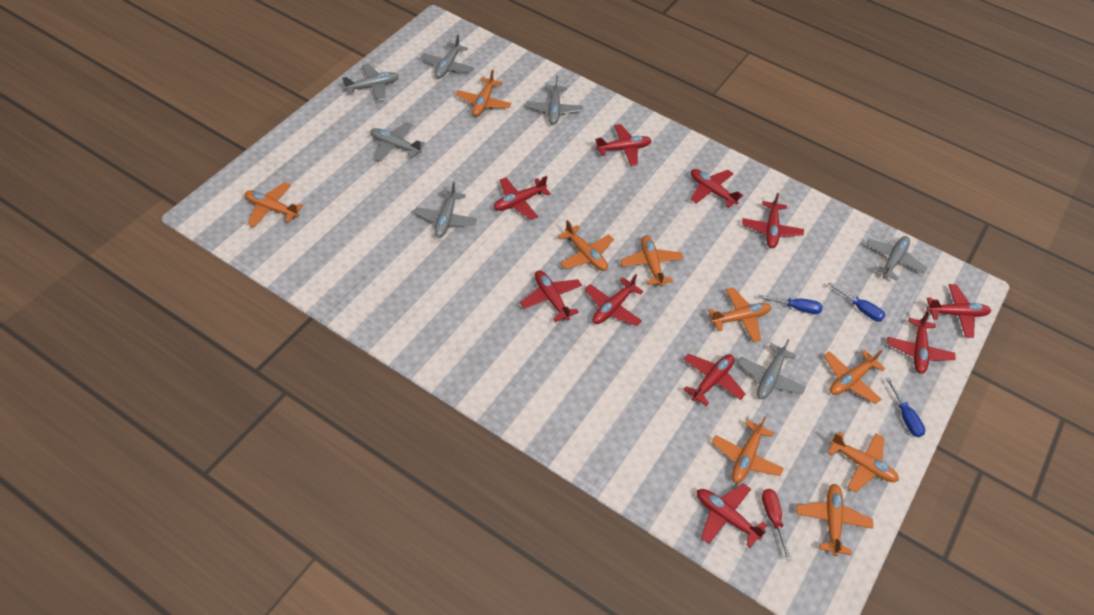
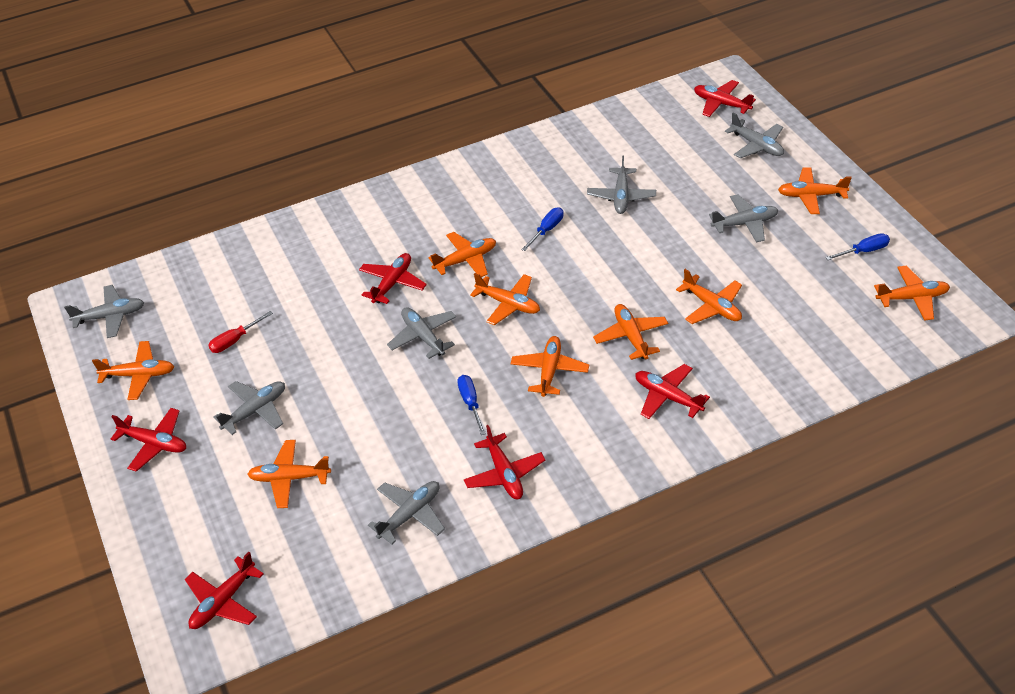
red plane: 10 -> 6

